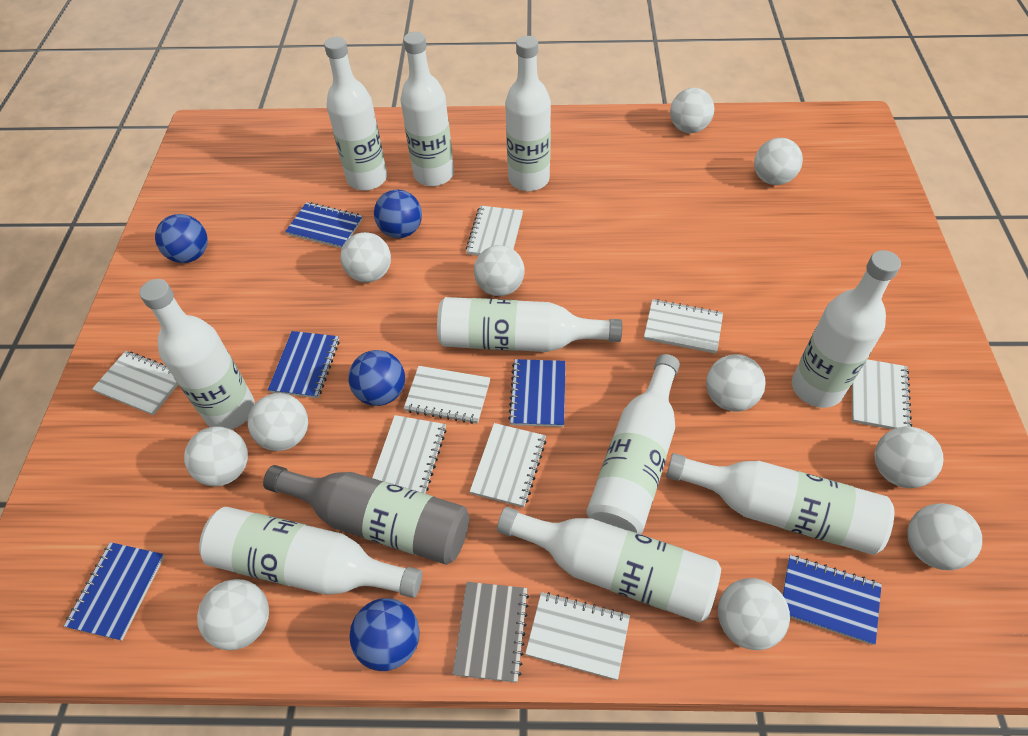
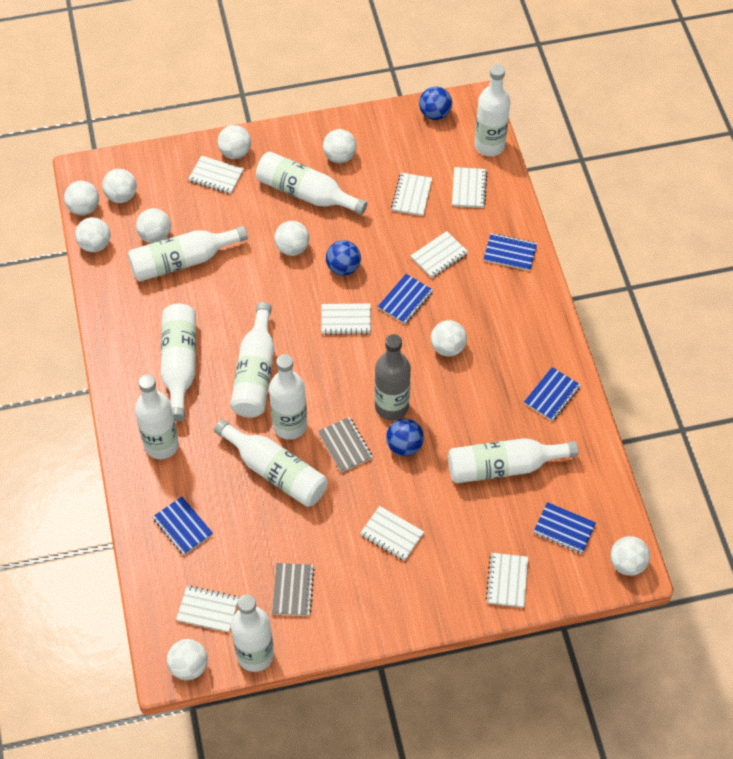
blue ball: 4 -> 3
grey notebook: 1 -> 2
white ball: 11 -> 10

